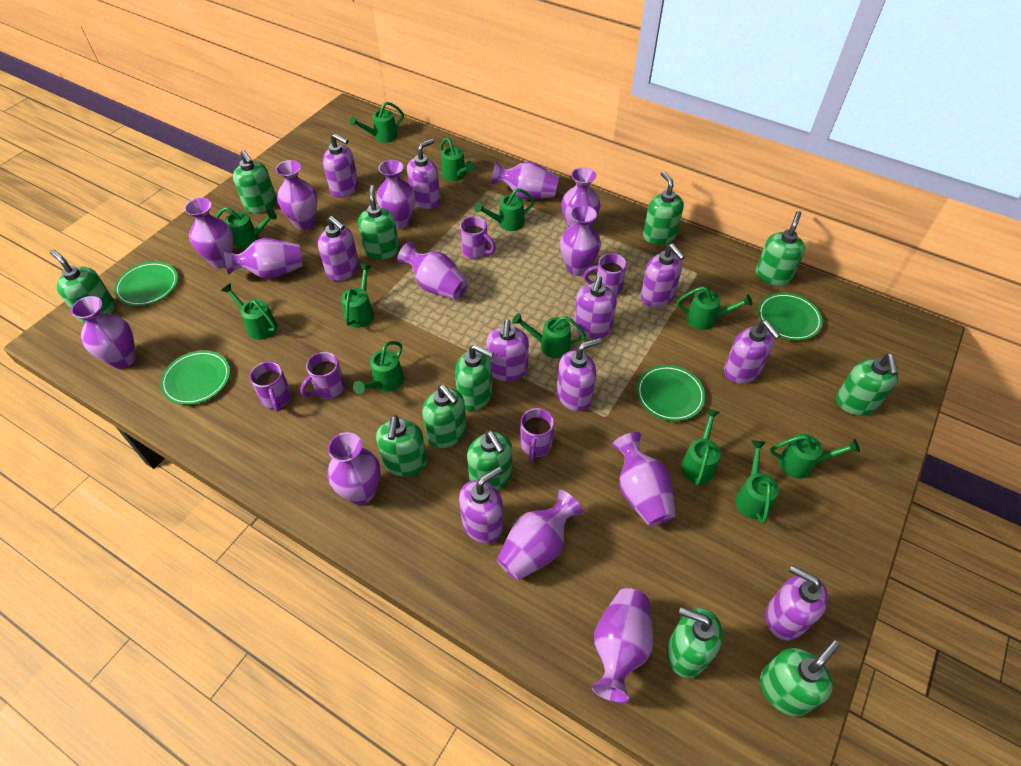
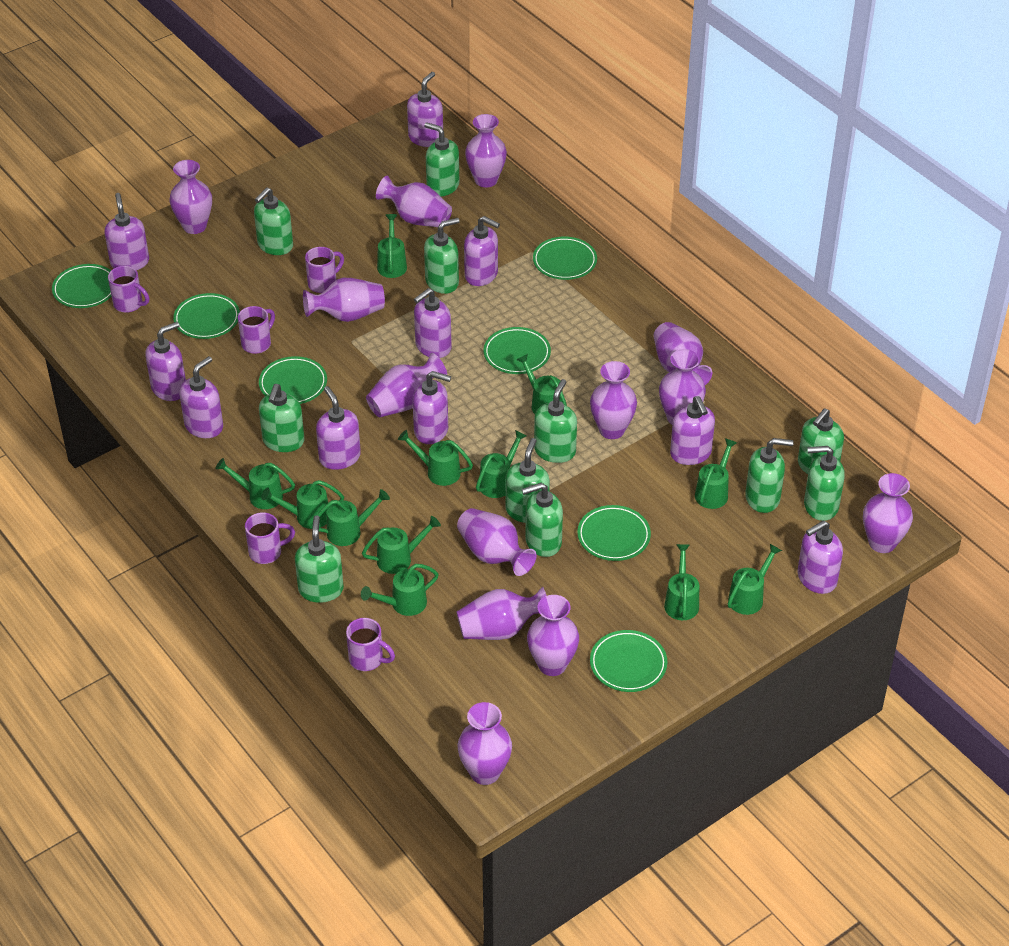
green plate: 4 -> 7
green soap dispenser: 12 -> 11

